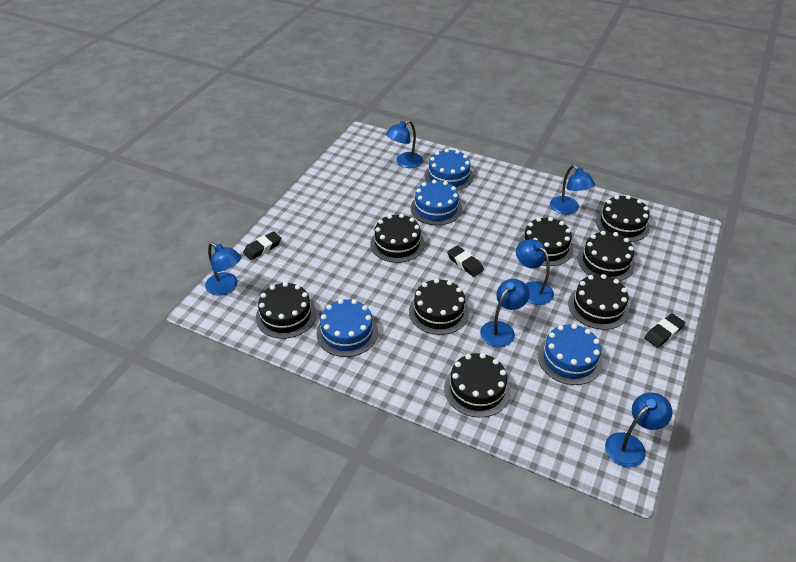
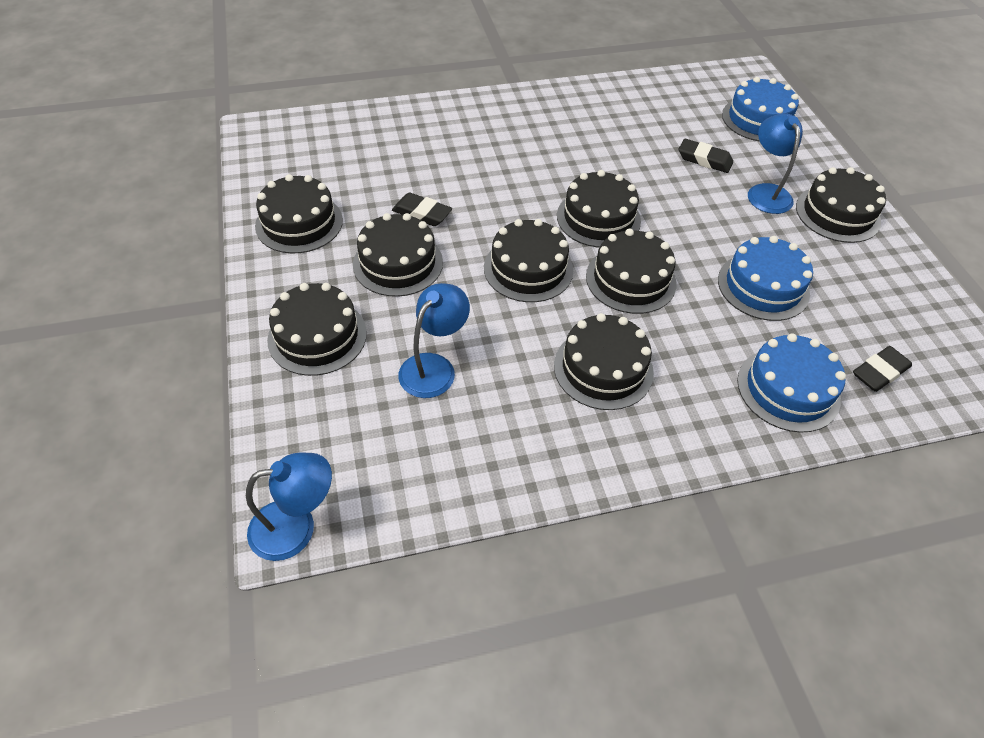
blue cake: 4 -> 3
blue lamp: 6 -> 3

